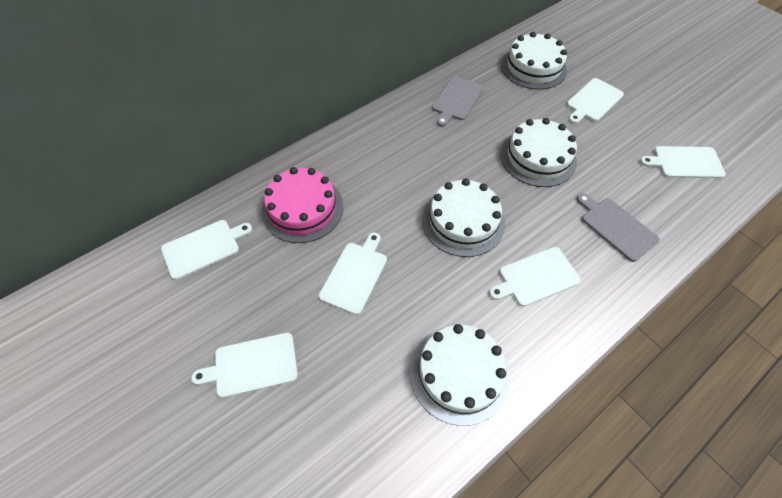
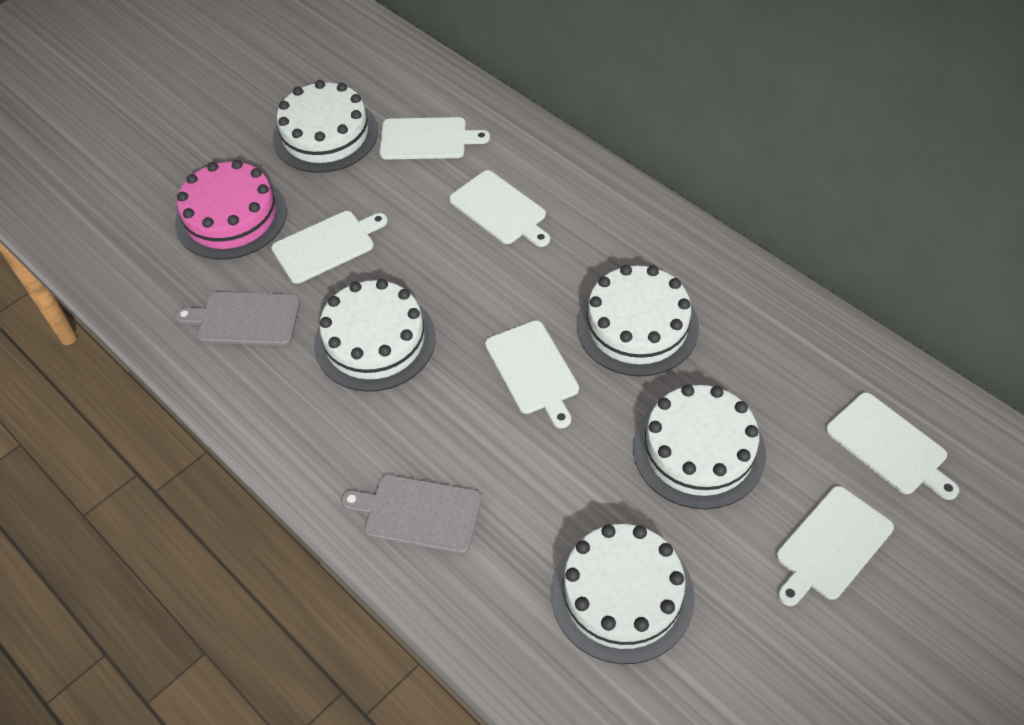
white cake: 4 -> 5

